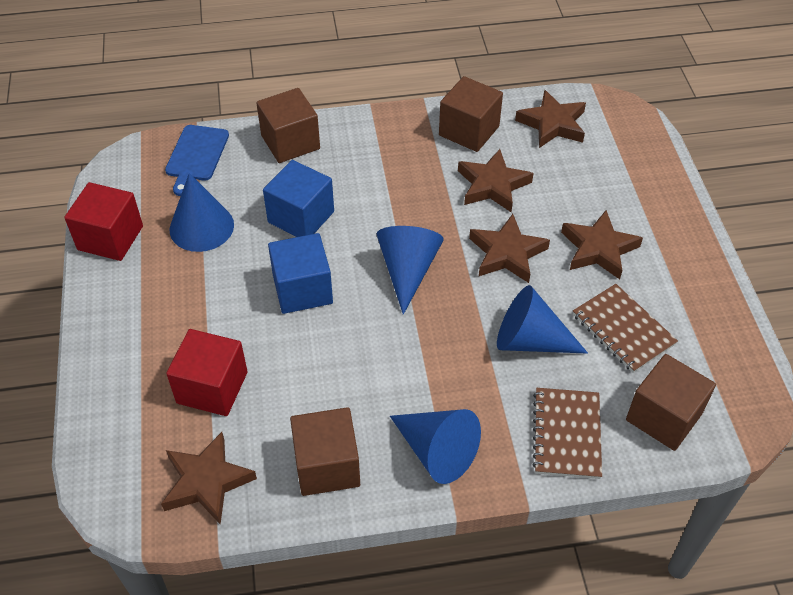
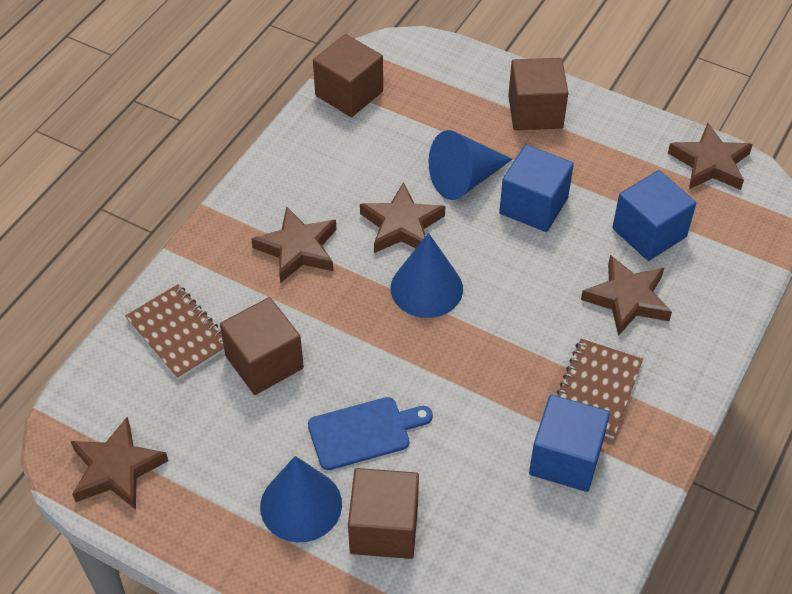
blue cone: 4 -> 3
blue cube: 2 -> 3
red cube: 2 -> 0

